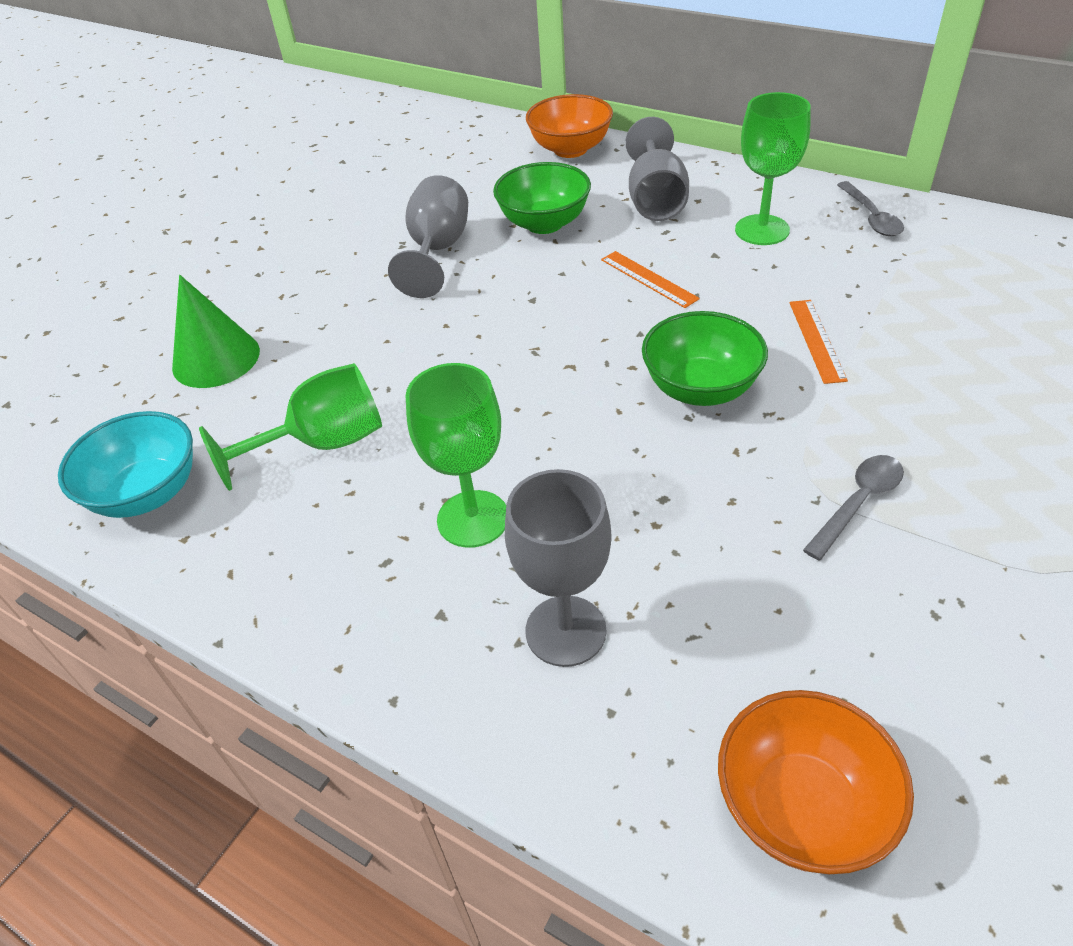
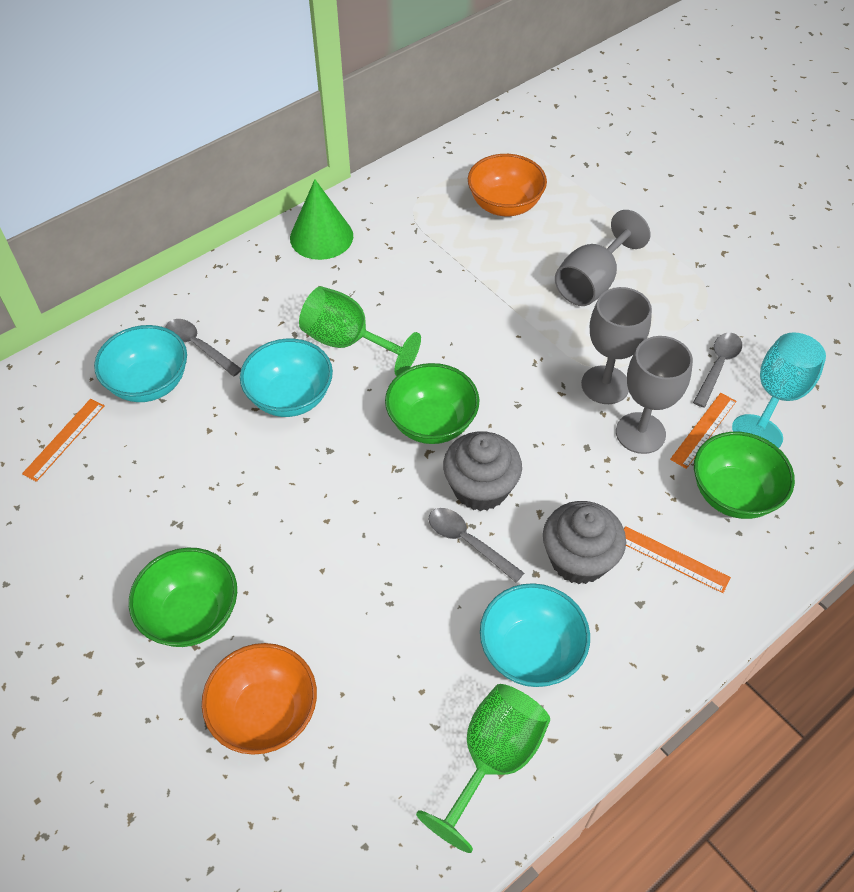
green bowl: 2 -> 3
green goblet: 3 -> 2
grey cupcake: 0 -> 2
grey spoon: 2 -> 3
orange ruler: 2 -> 3
turquoise bowl: 1 -> 3
turquoise goblet: 0 -> 1

